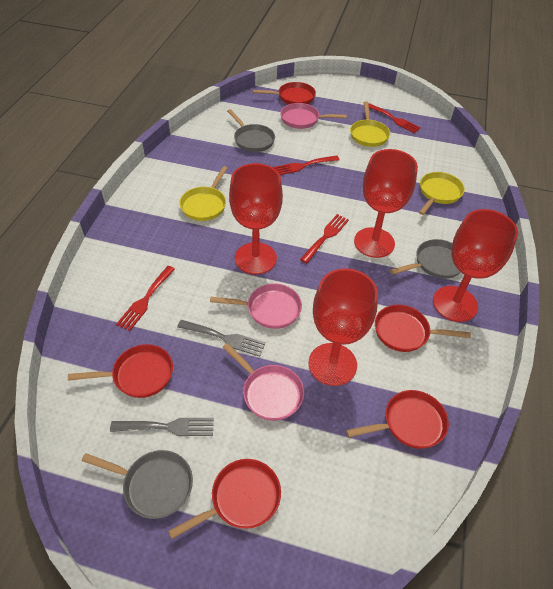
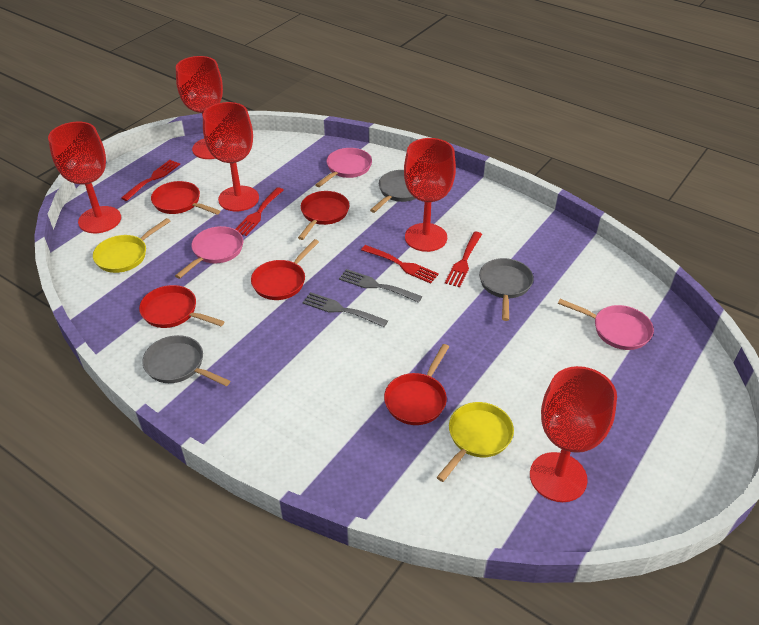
red goblet: 4 -> 5
yellow pan: 3 -> 2

